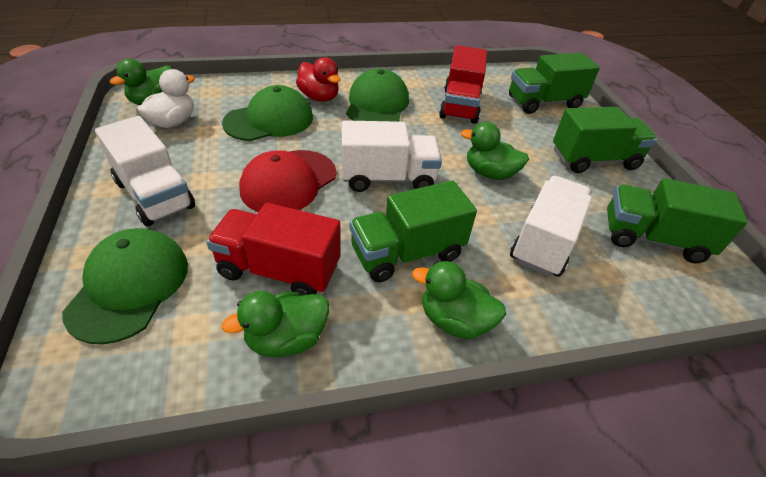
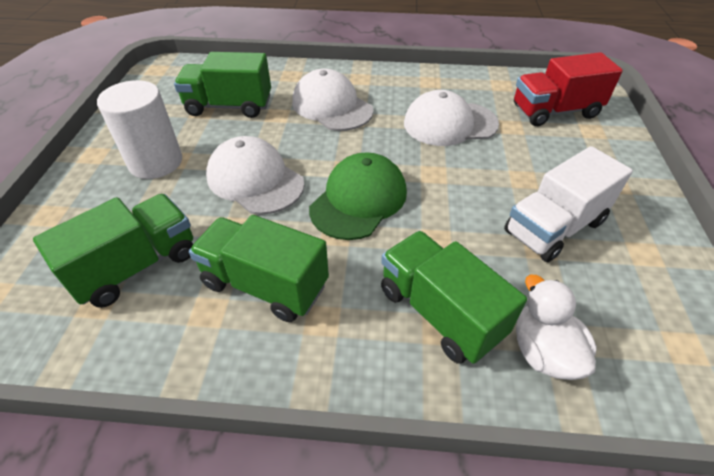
green cap: 3 -> 1
green duck: 4 -> 0
red cap: 1 -> 0
red duck: 1 -> 0
red truck: 2 -> 1
white cap: 0 -> 3
white cylinder: 0 -> 1
white truck: 3 -> 1

